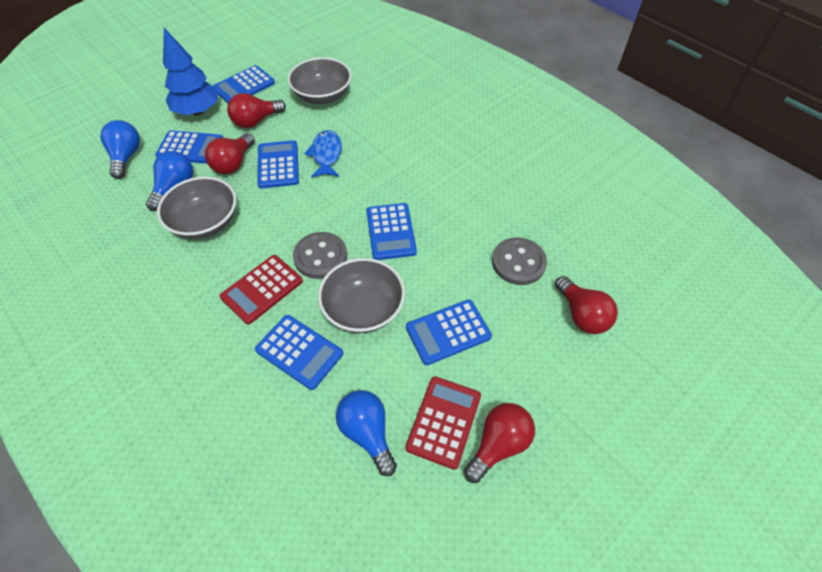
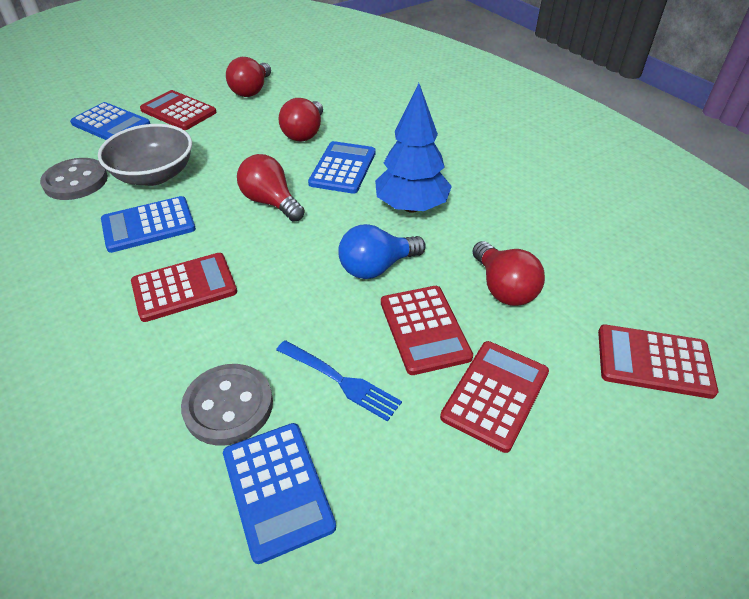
blue calculator: 6 -> 4
blue fish: 1 -> 0
blue fork: 0 -> 1
blue light bulb: 3 -> 1
grey bowl: 3 -> 1
red calculator: 2 -> 5

